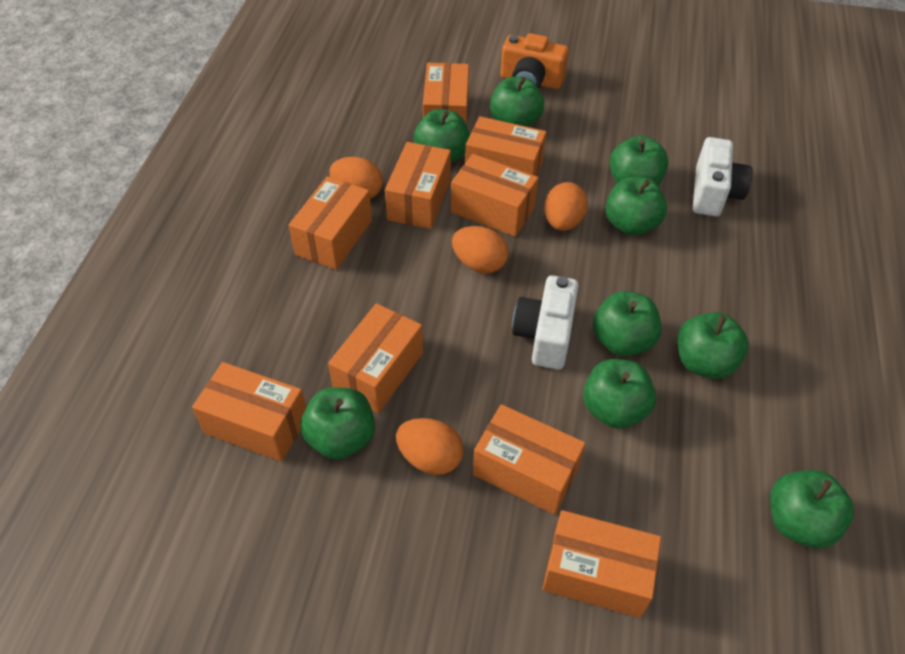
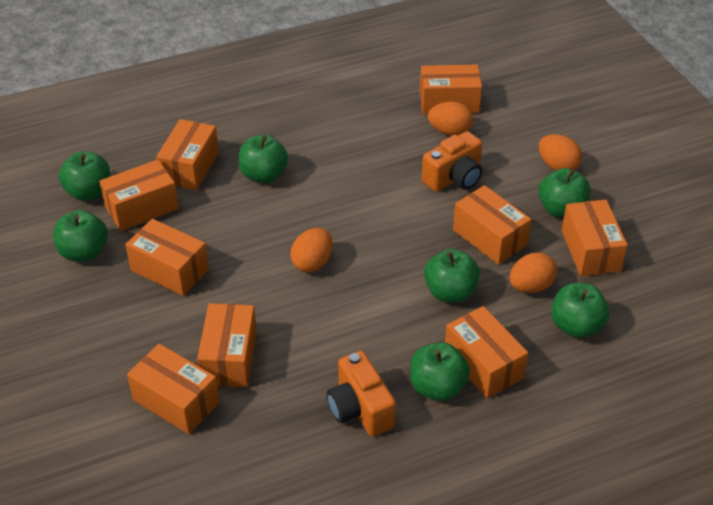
green apple: 9 -> 7
orange camera: 1 -> 2
white camera: 2 -> 0

